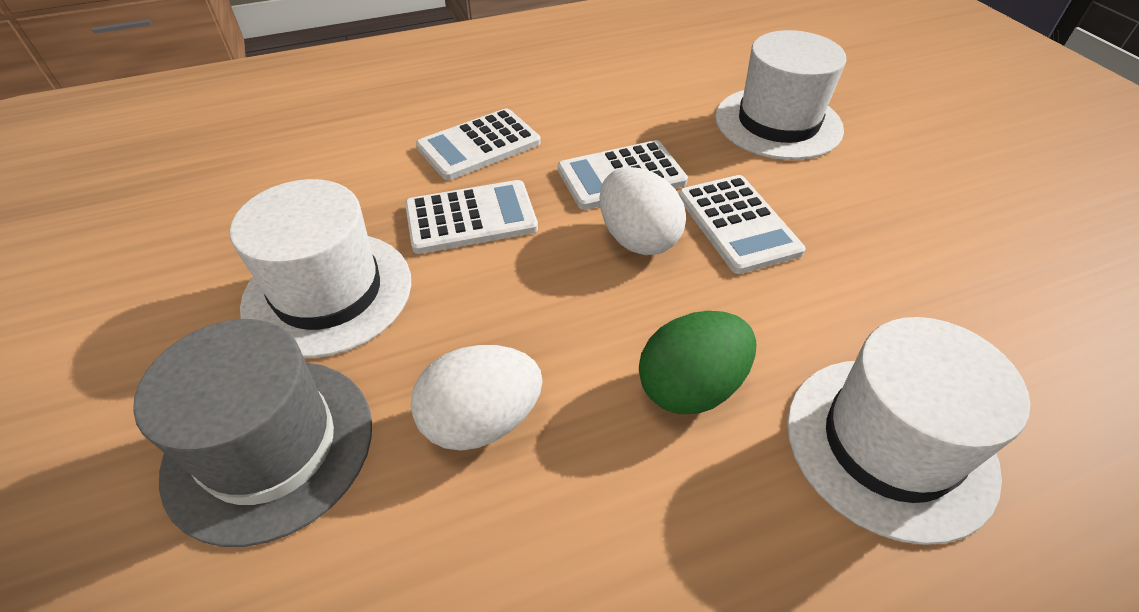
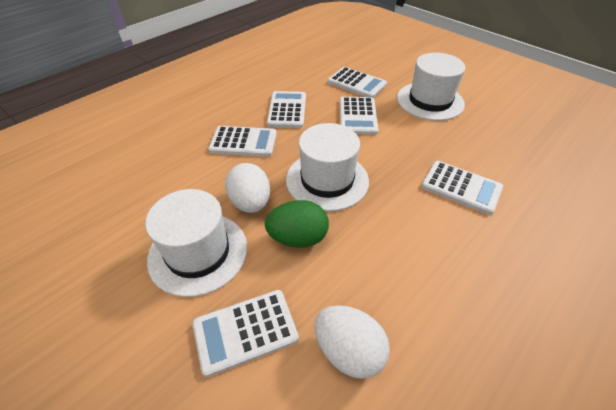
grey hat: 1 -> 0
white calculator: 4 -> 6

